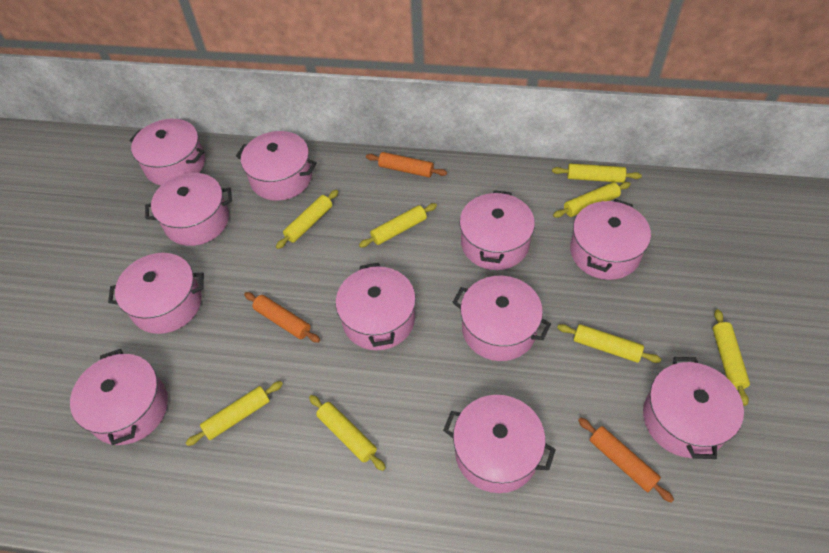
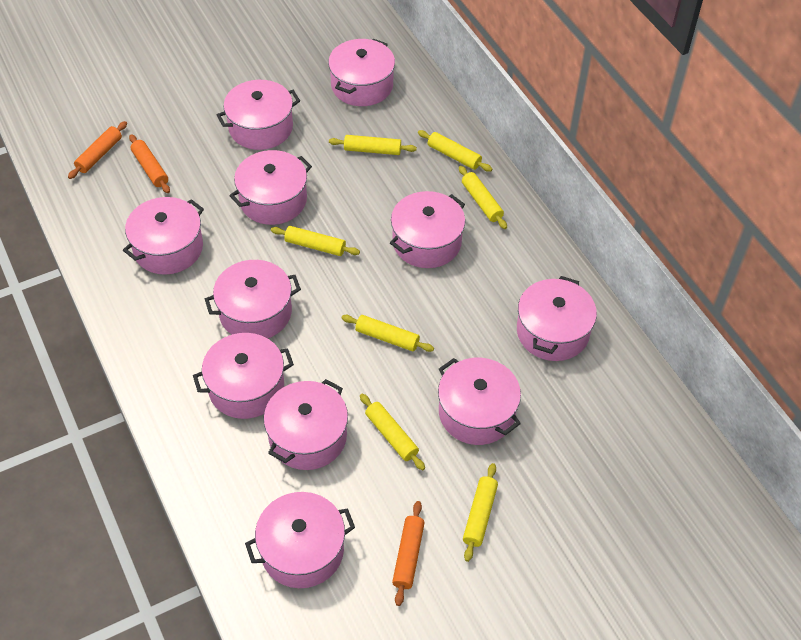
yellow rolling pin: 8 -> 7

